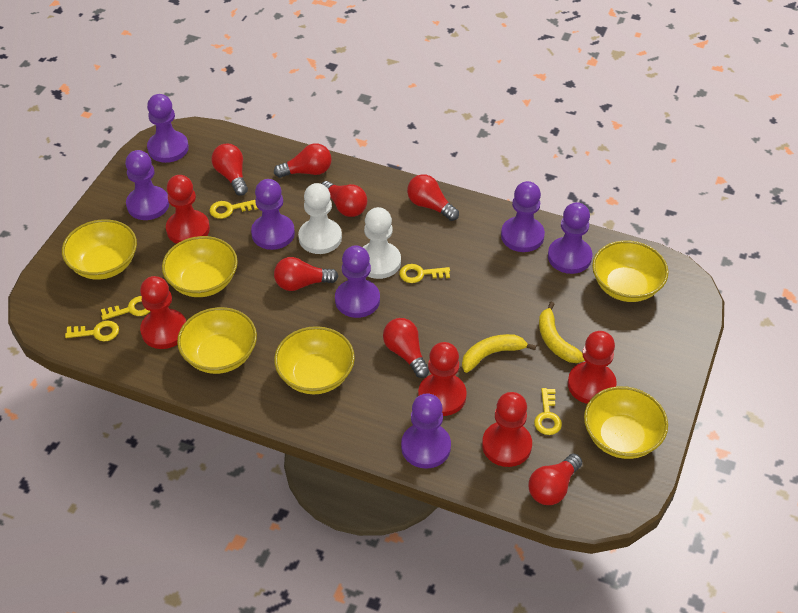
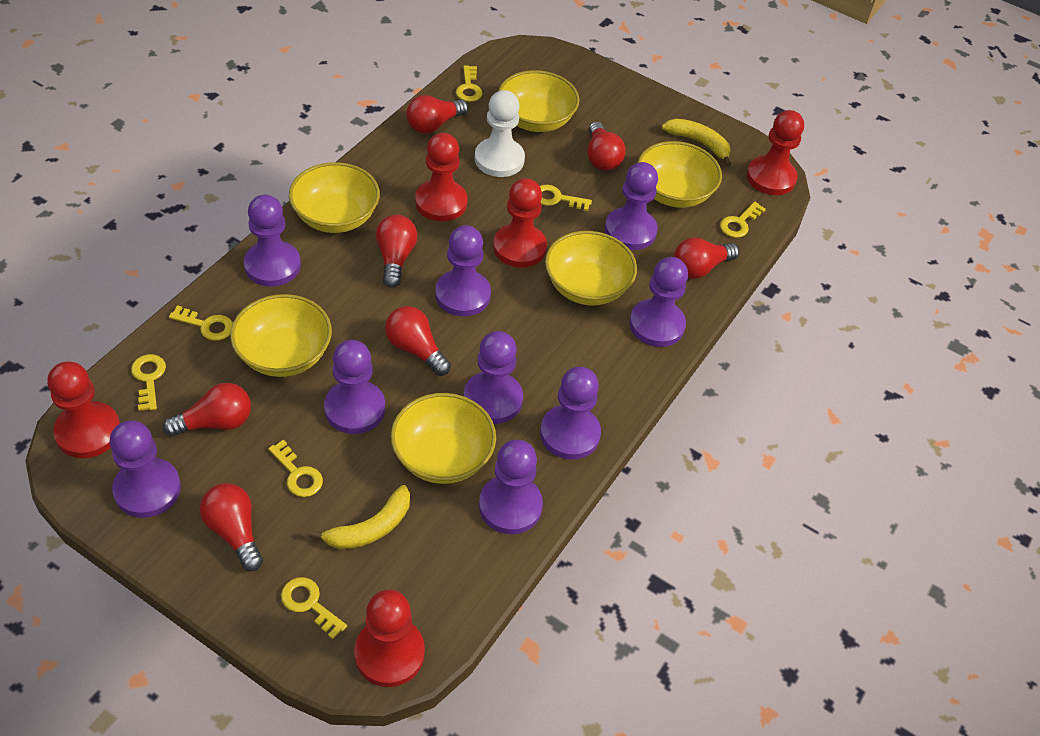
purple pawn: 7 -> 9
white pawn: 2 -> 1
yellow key: 5 -> 7

